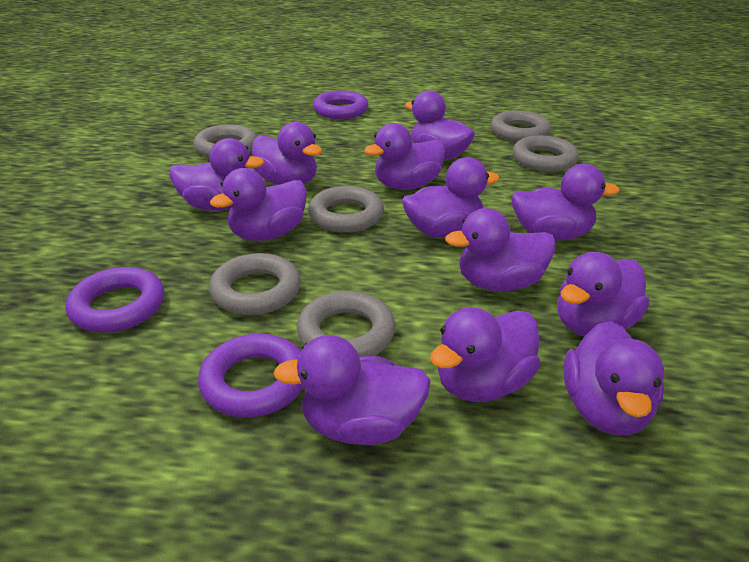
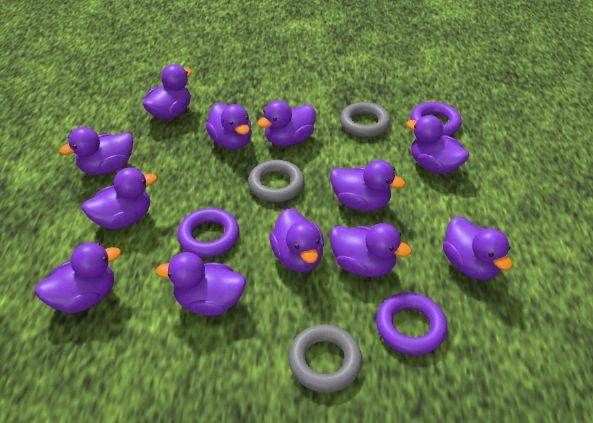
grey ring: 6 -> 3

